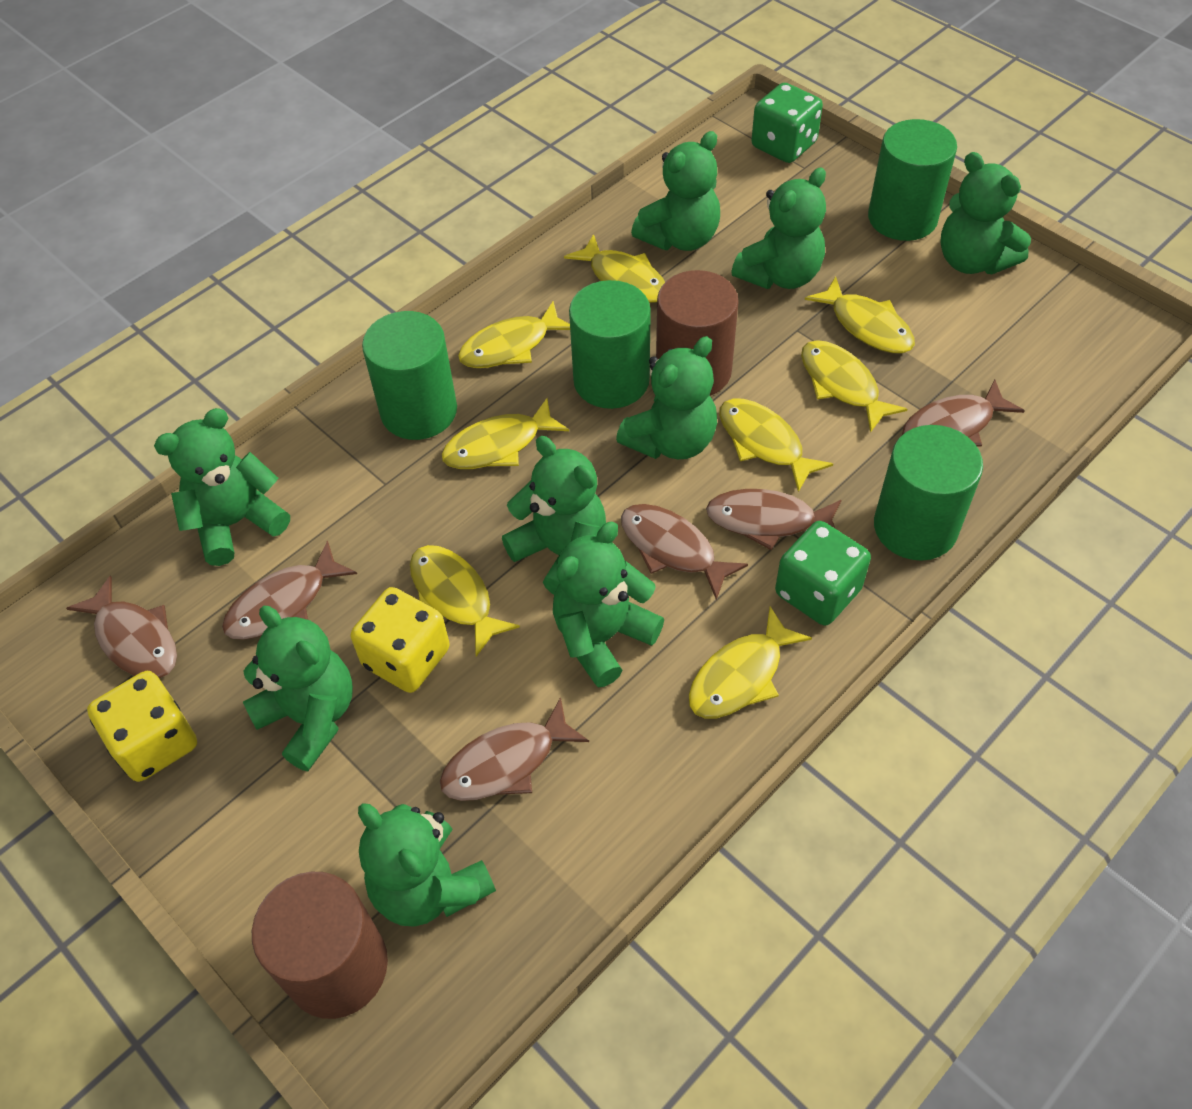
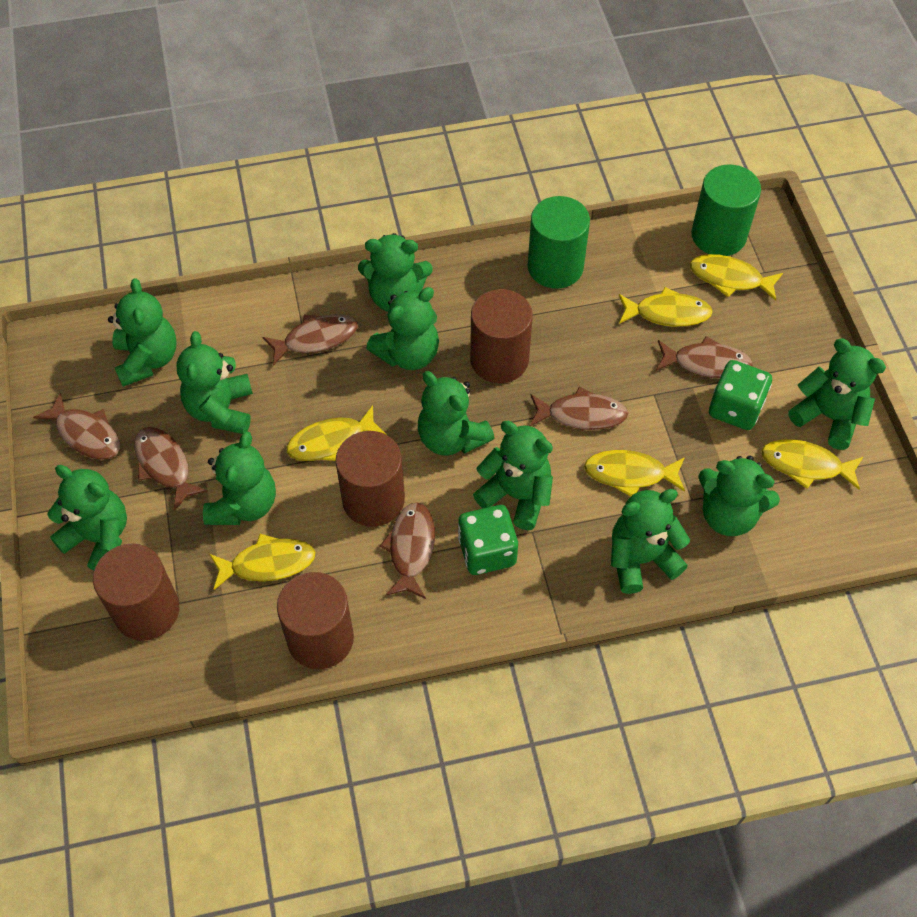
brown cylinder: 2 -> 4
green cylinder: 4 -> 2
green teddy bear: 9 -> 11
yellow dice: 2 -> 0
yellow fish: 8 -> 6

